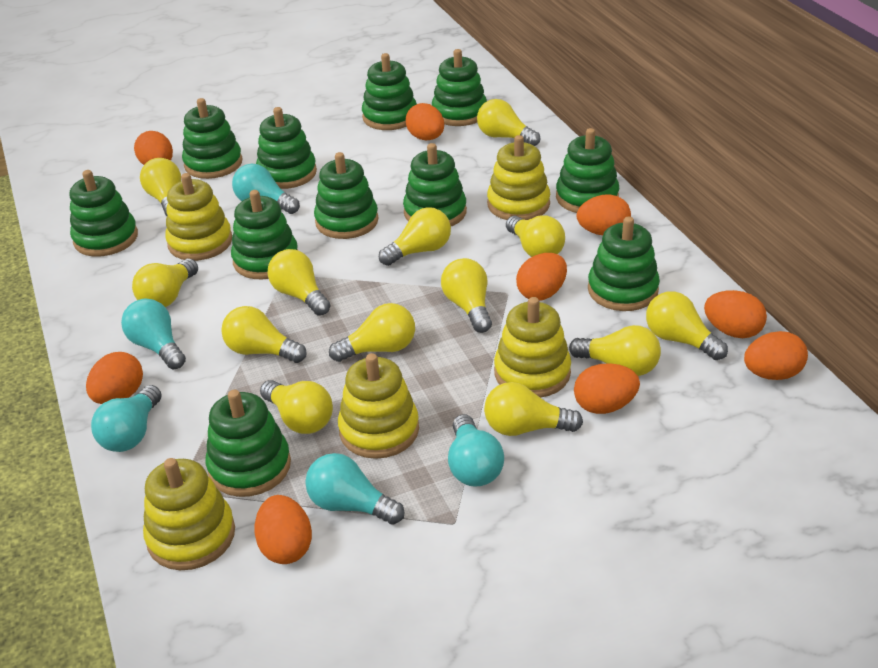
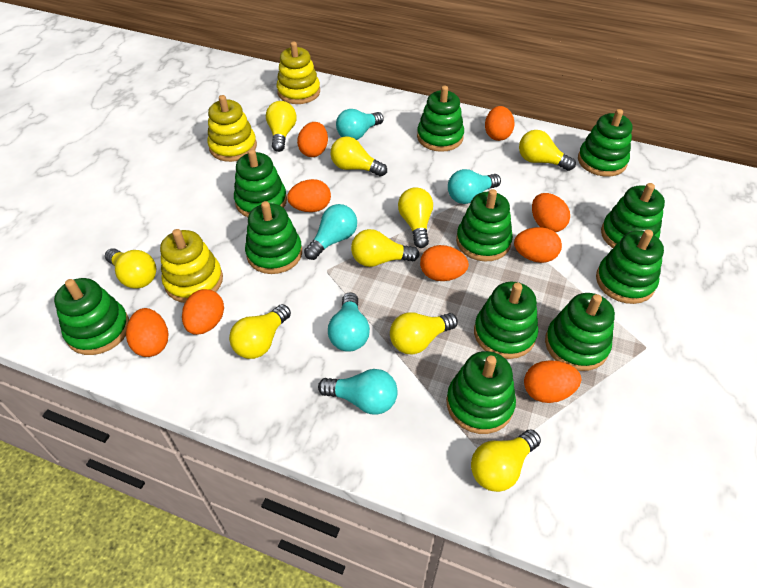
yellow light bulb: 13 -> 9
yellow stacking toy: 5 -> 3

